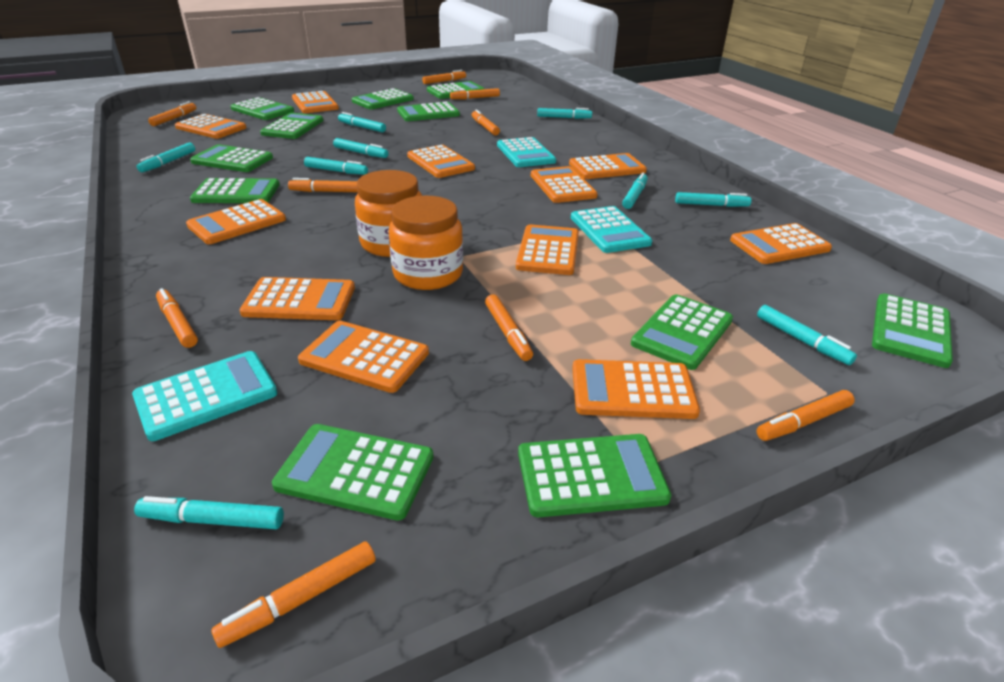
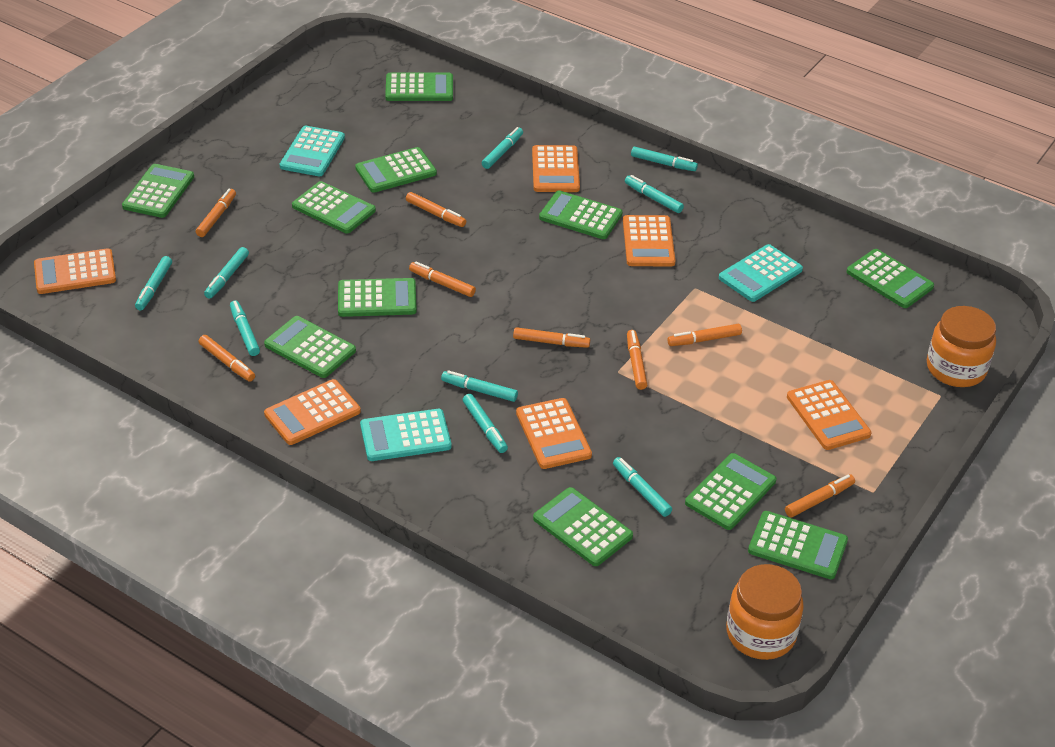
orange calculator: 11 -> 6
orange marker: 9 -> 8

